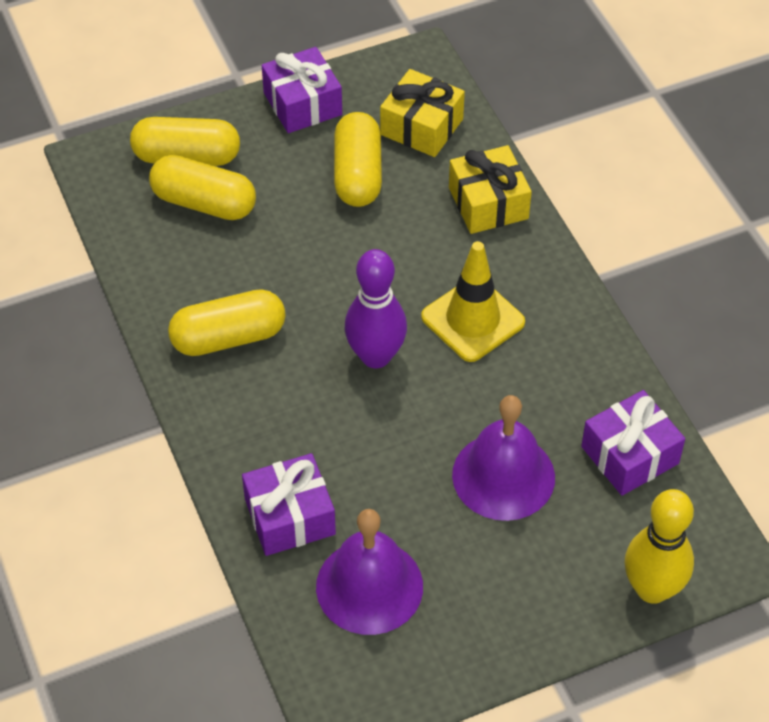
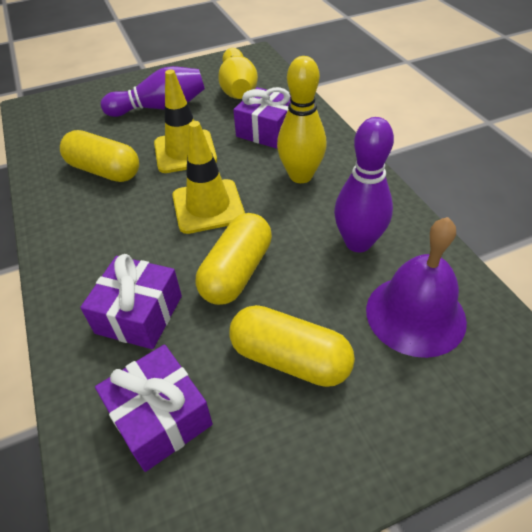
purple bell: 2 -> 1
purple bowling pin: 1 -> 2
yellow bowling pin: 1 -> 2
yellow capsule: 4 -> 3
yellow gift: 2 -> 0
yellow traffic cone: 1 -> 2

